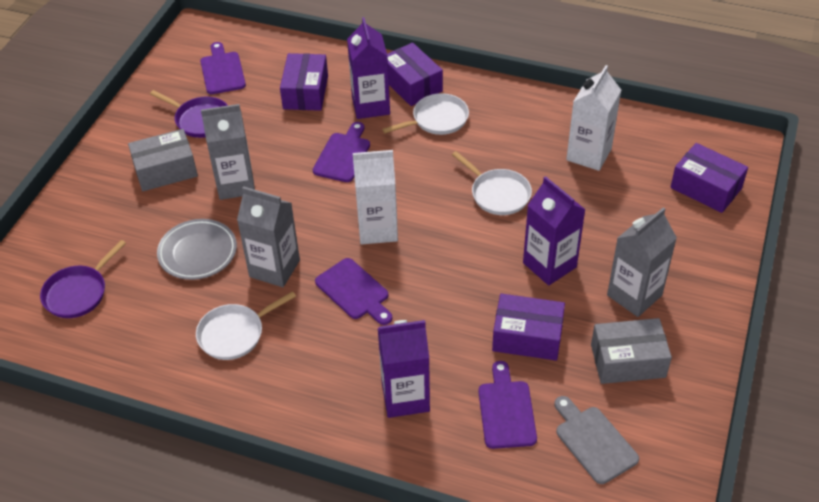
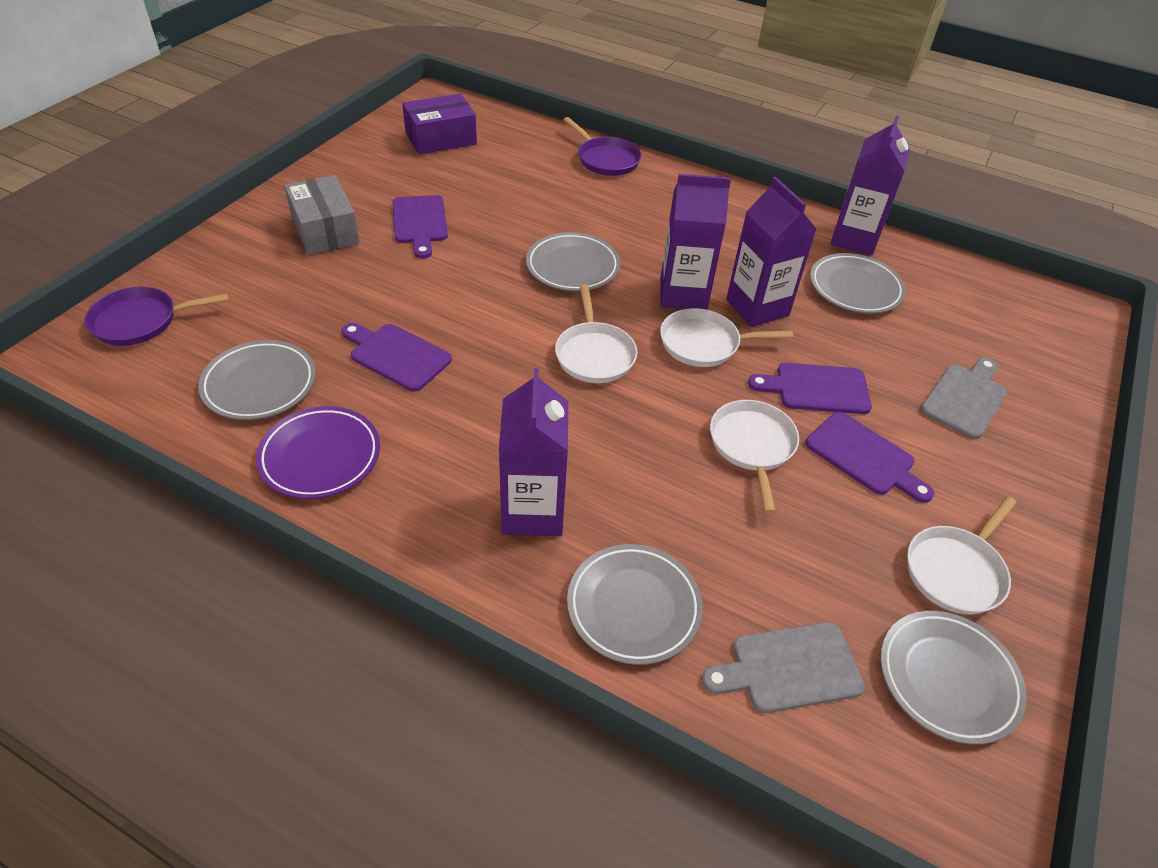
grey box: 2 -> 1
grey carton: 3 -> 0
grey cutting board: 1 -> 2
grey plate: 1 -> 5
purple box: 4 -> 1
purple carton: 3 -> 4
purple plate: 0 -> 1
white carton: 2 -> 0
white pan: 3 -> 4

